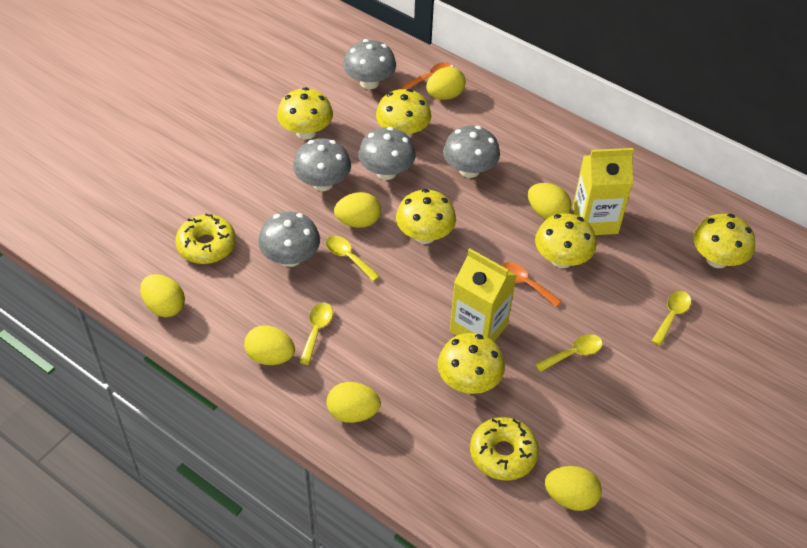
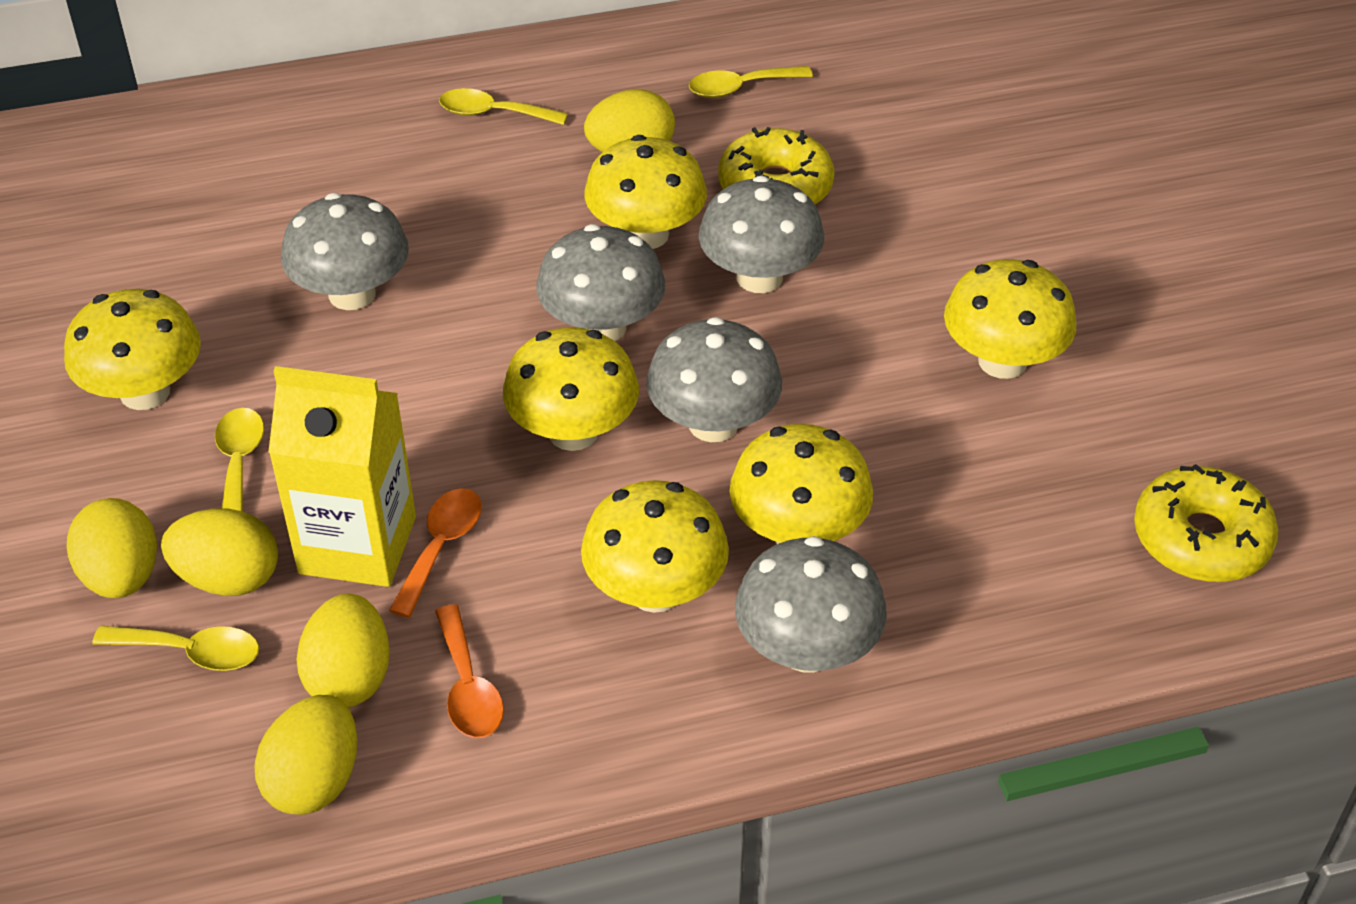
yellow carton: 2 -> 1
yellow egg: 7 -> 5

